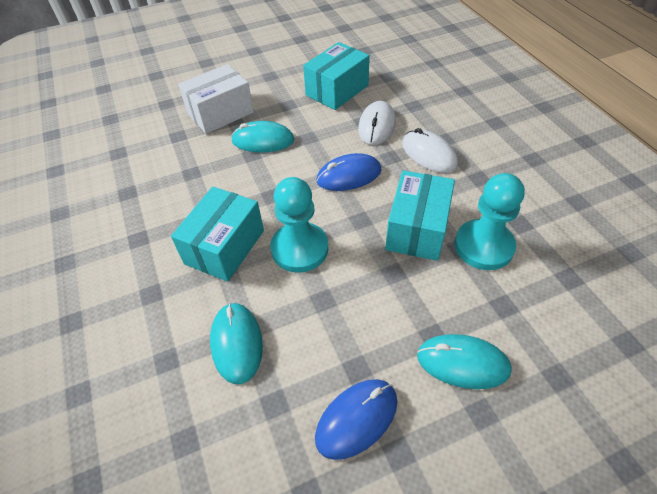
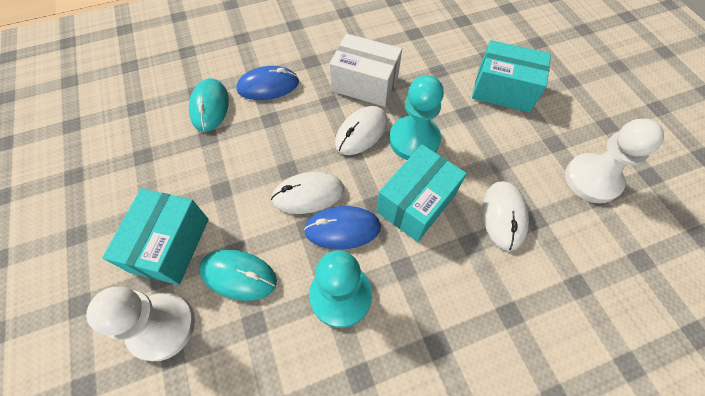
turquoise mouse: 3 -> 2
white mouse: 2 -> 3
white pawn: 0 -> 2

